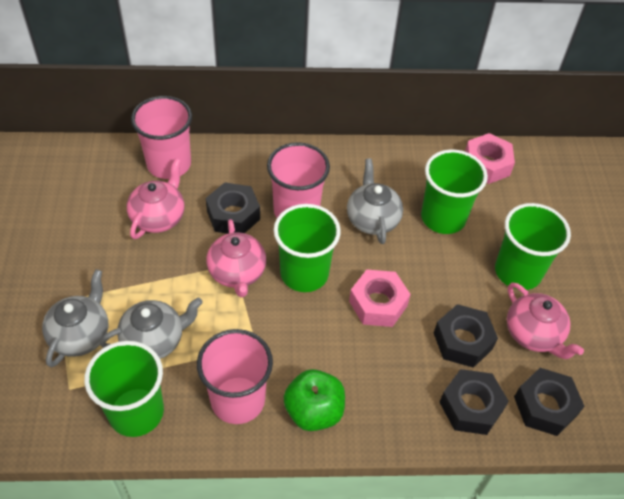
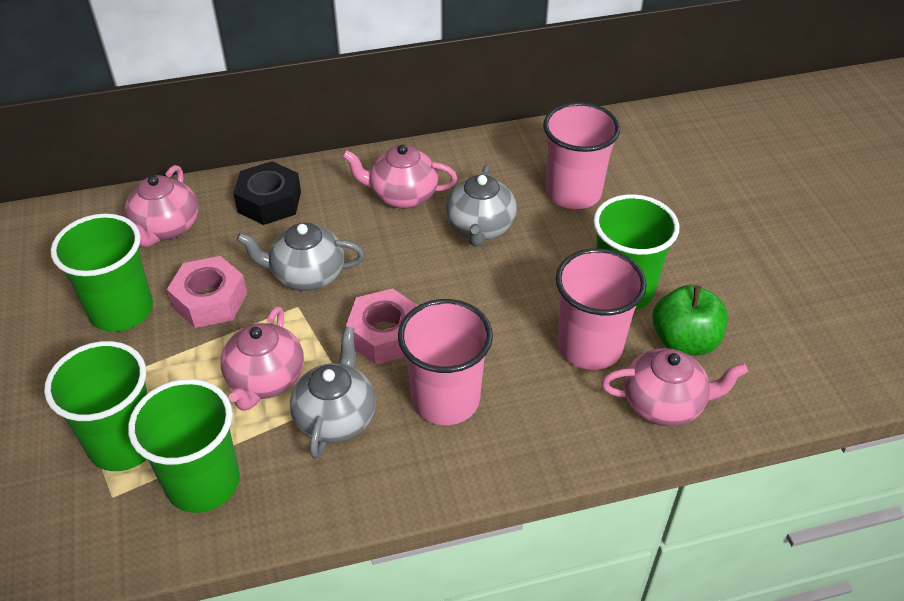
black nut: 4 -> 1
pink teapot: 3 -> 4

